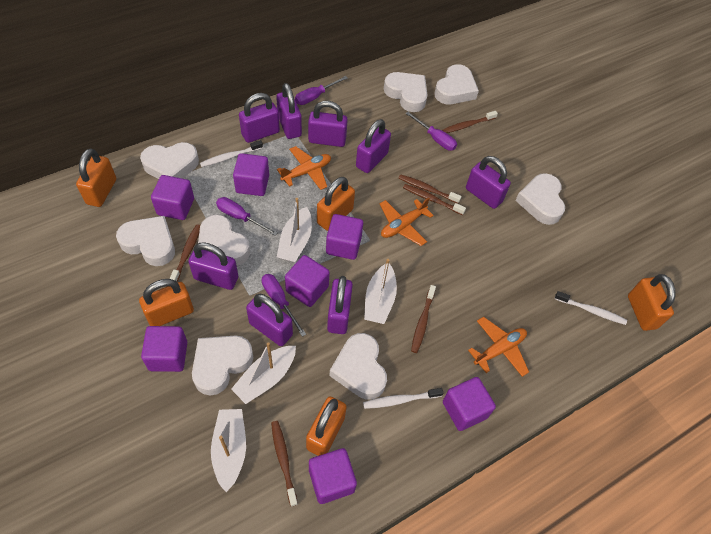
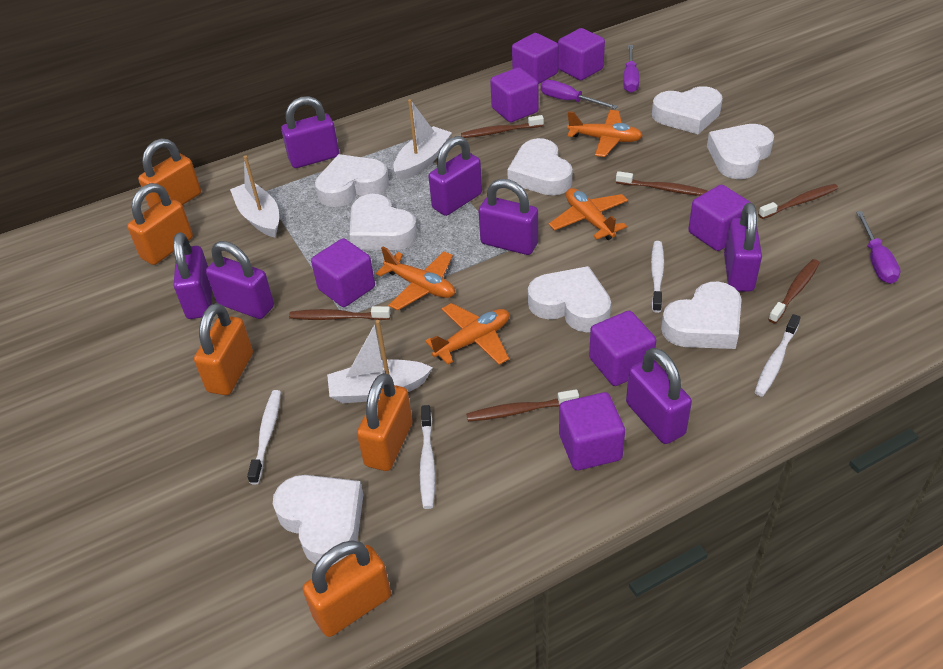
orange plane: 3 -> 4
purple padlock: 8 -> 7
purple screwdriver: 4 -> 3
white boat: 4 -> 3
white toothbrush: 3 -> 4

